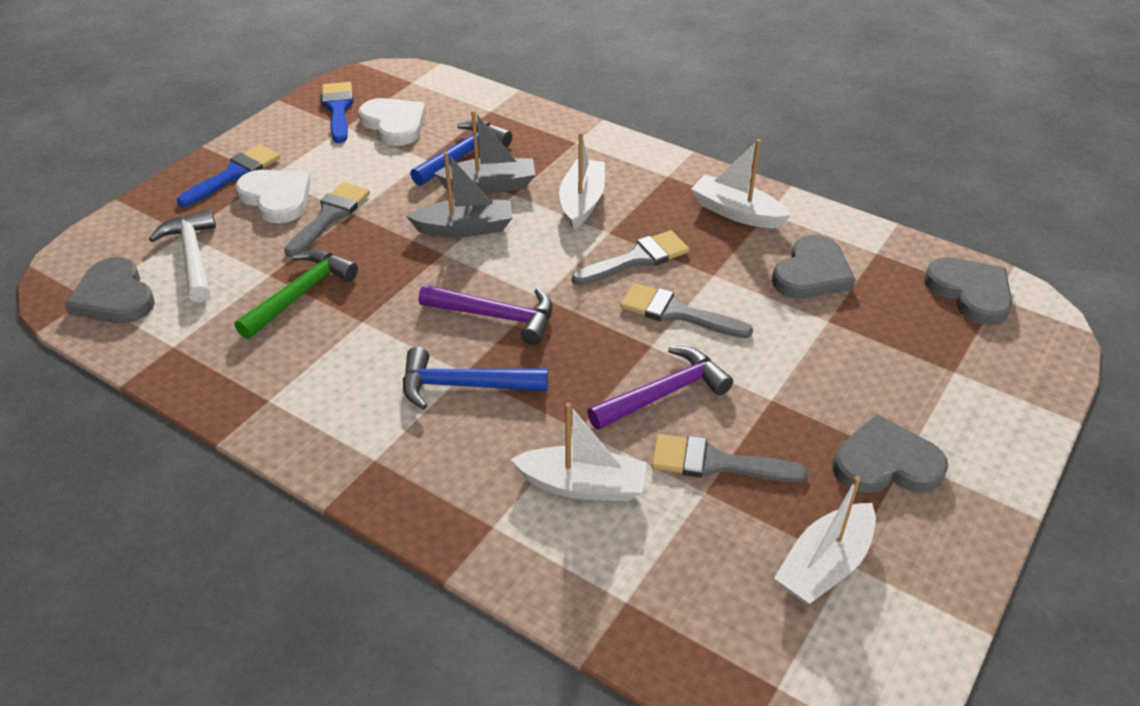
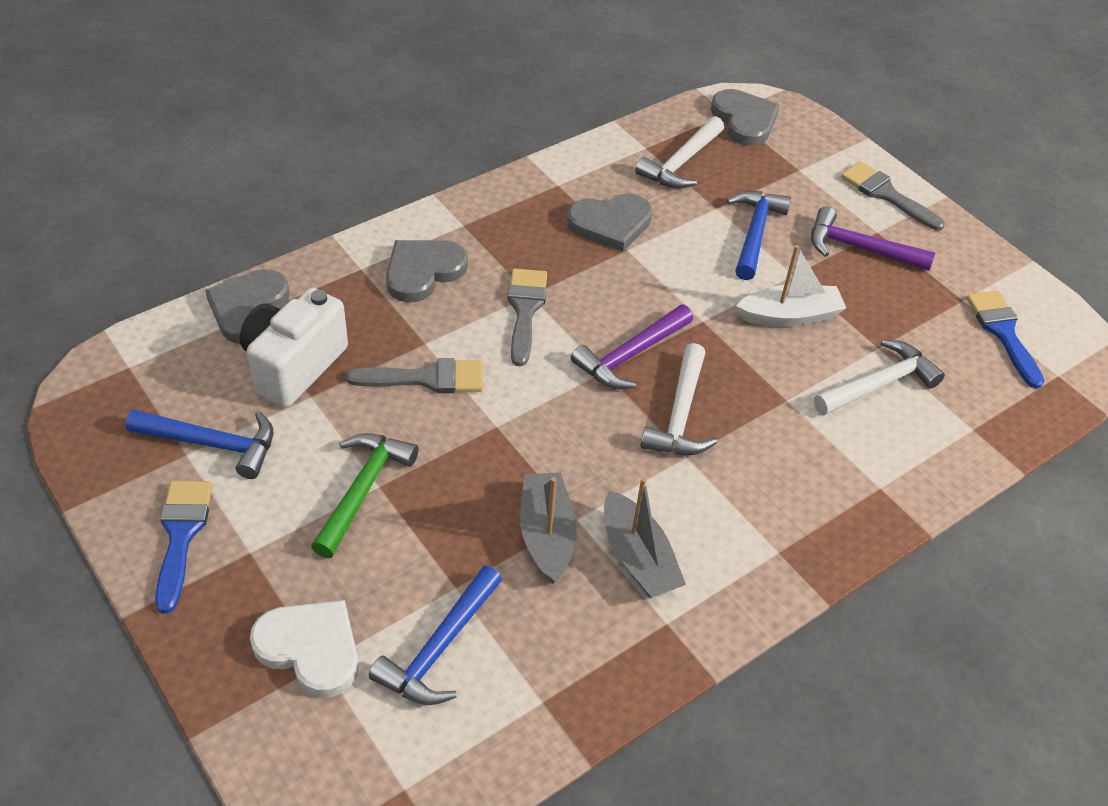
blue hammer: 2 -> 3
grey brush: 4 -> 3
white boat: 4 -> 1
white camera: 0 -> 1
white hammer: 1 -> 3
white heart: 2 -> 1

